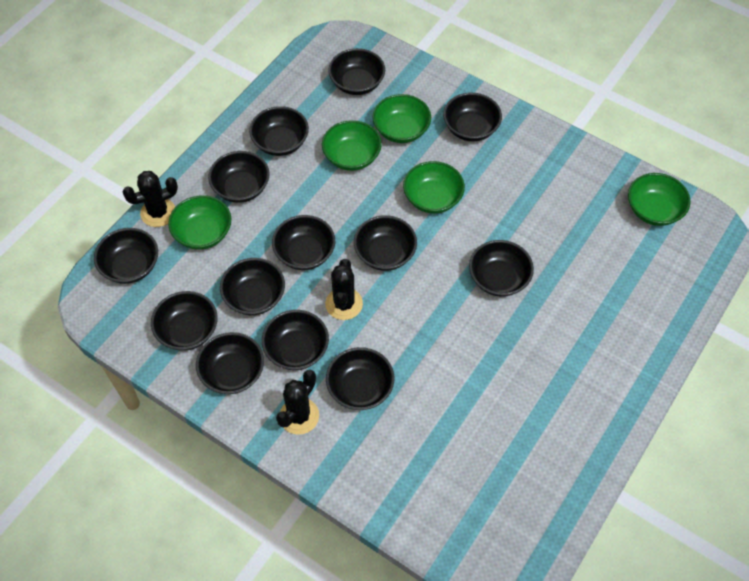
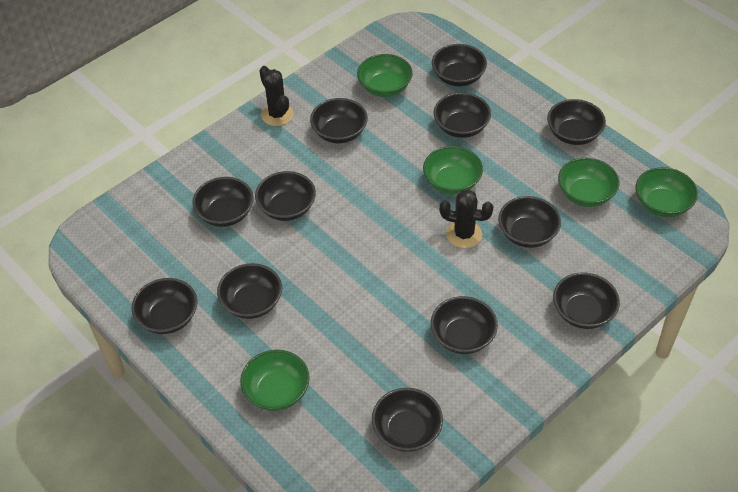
black bowl: 13 -> 12
black cactus: 3 -> 2

